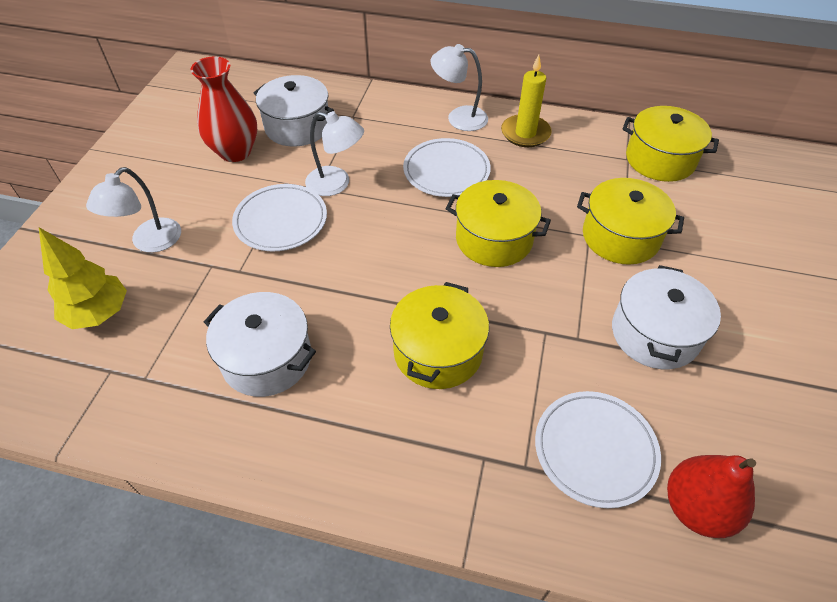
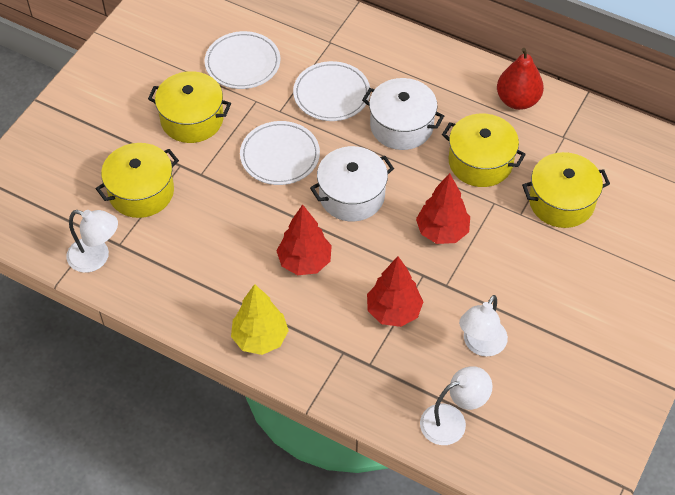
red tree: 0 -> 3
red vase: 1 -> 0
white pot: 3 -> 2
yellow candle: 1 -> 0

